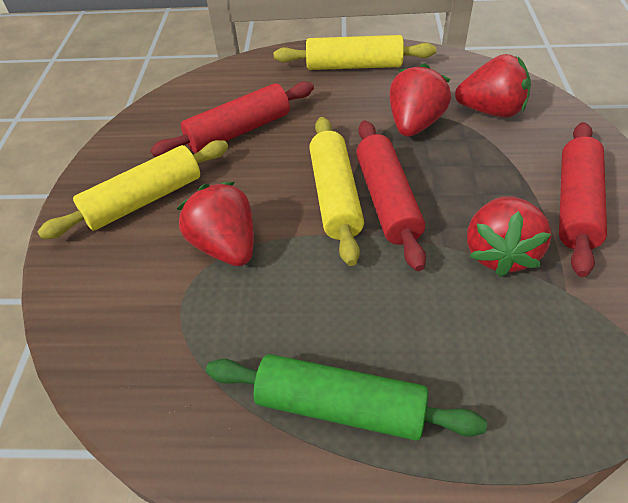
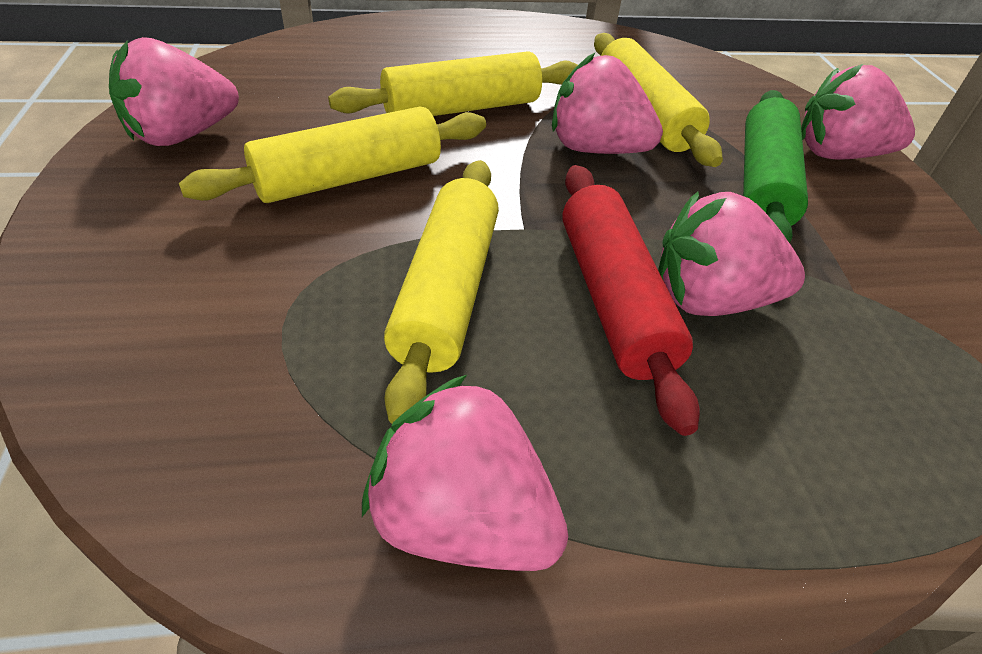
pink strawberry: 0 -> 5
red rolling pin: 3 -> 1
red strawberry: 4 -> 0
yellow rolling pin: 3 -> 4

